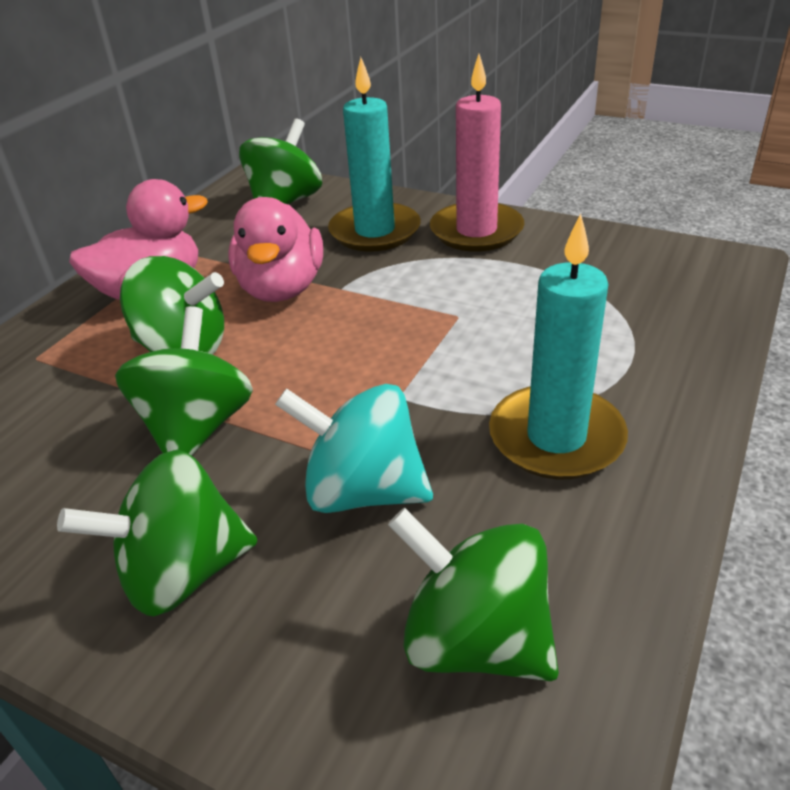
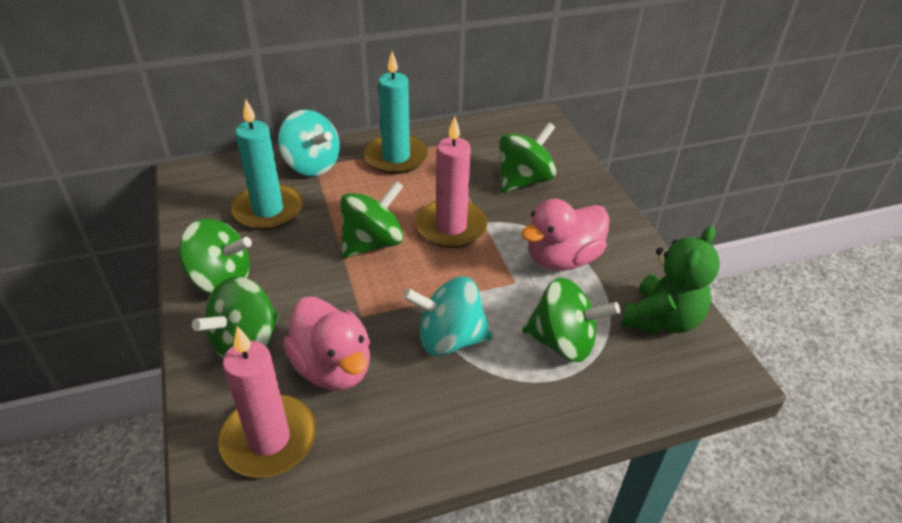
green teddy bear: 0 -> 1
pink candle: 1 -> 2
turquoise spinning top: 1 -> 2

